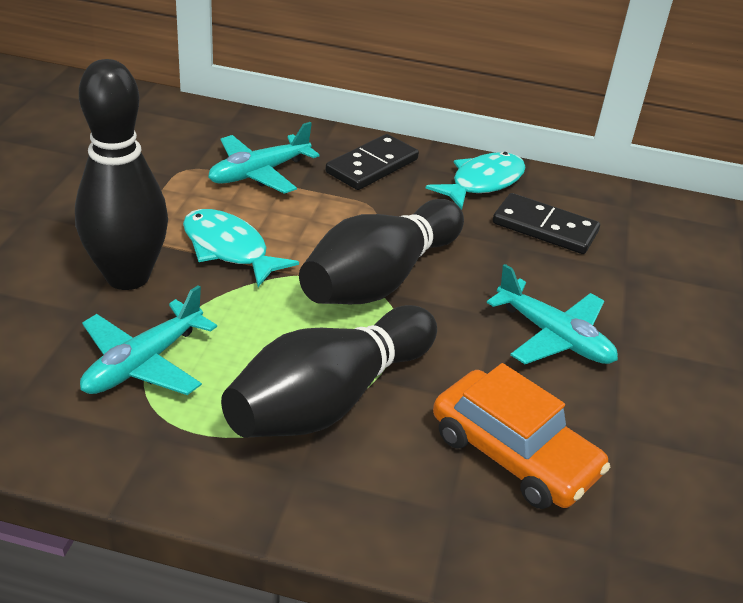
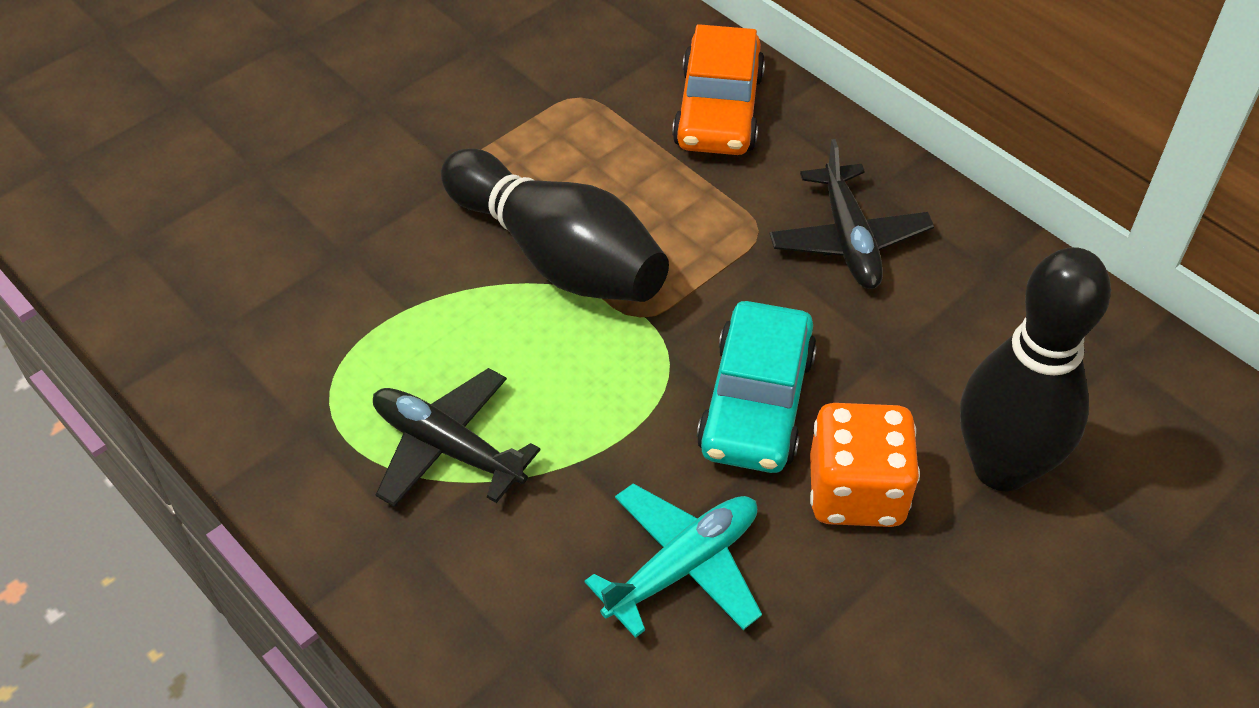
black bowling pin: 3 -> 2
black domino: 2 -> 0
black plane: 0 -> 2
orange dice: 0 -> 1
turquoise car: 0 -> 1
turquoise fish: 2 -> 0
turquoise plane: 3 -> 1

